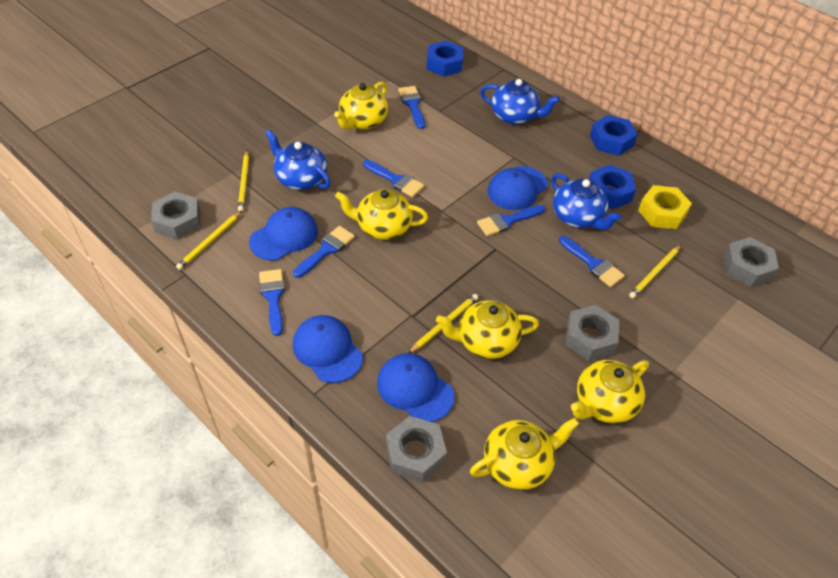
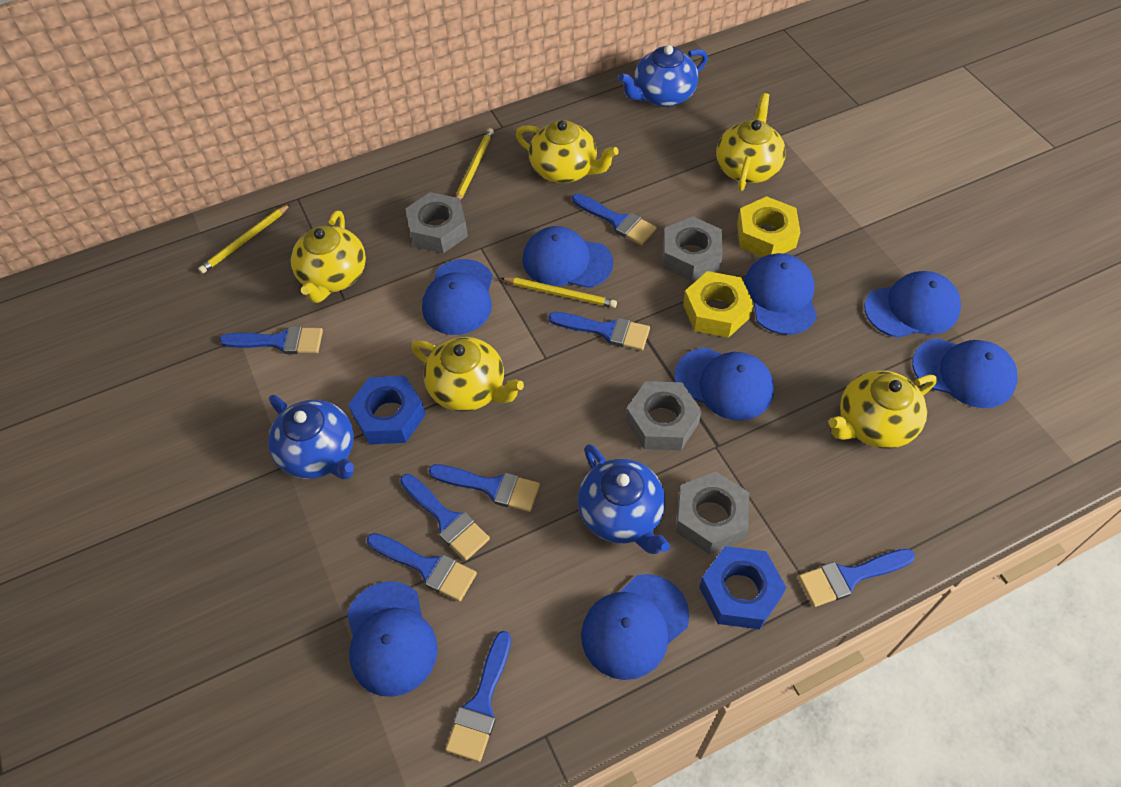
blue brush: 6 -> 8
blue cap: 4 -> 8
blue nut: 3 -> 2
yellow nut: 1 -> 2
yellow pencil: 4 -> 3

